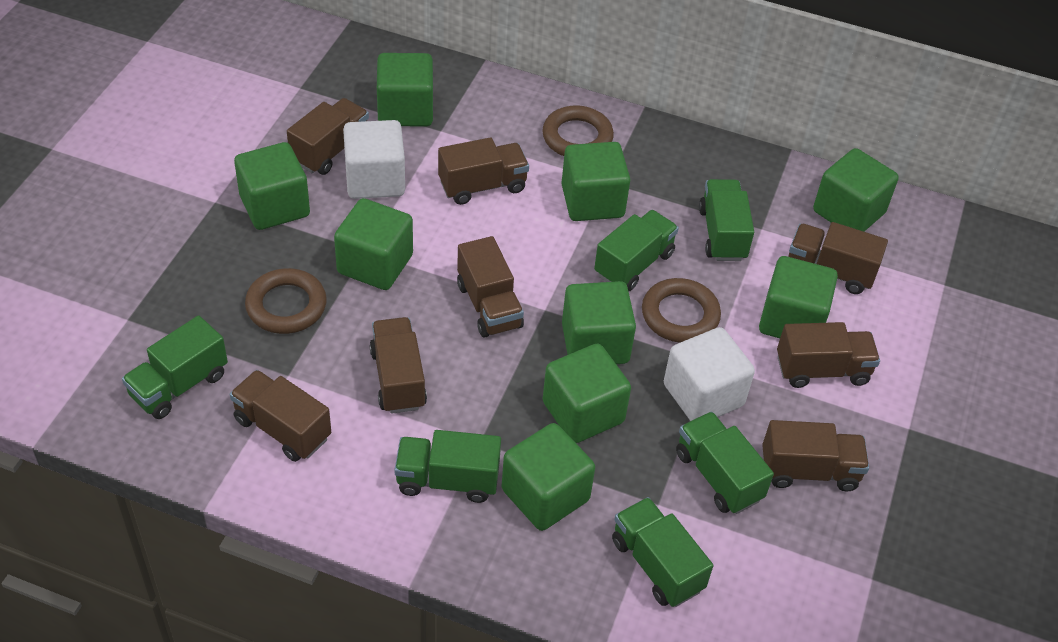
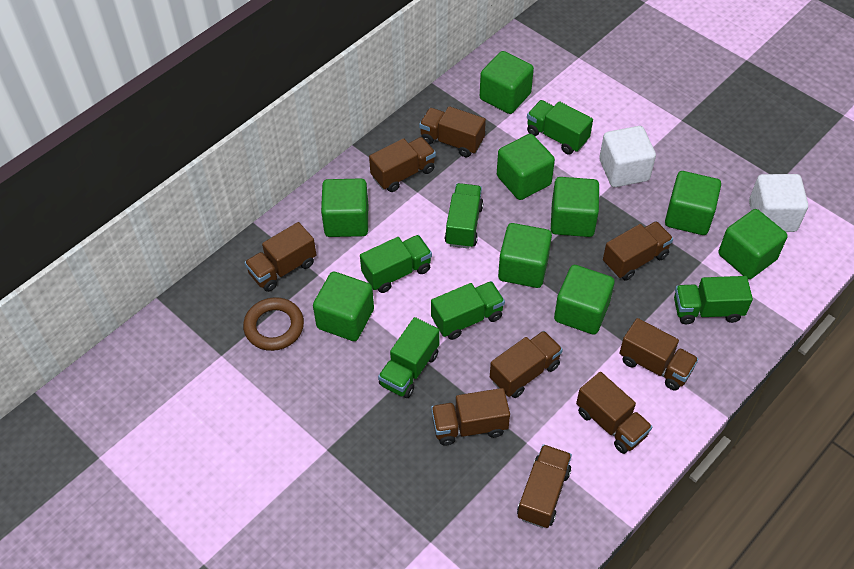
brown ring: 3 -> 1
brown truck: 8 -> 9

